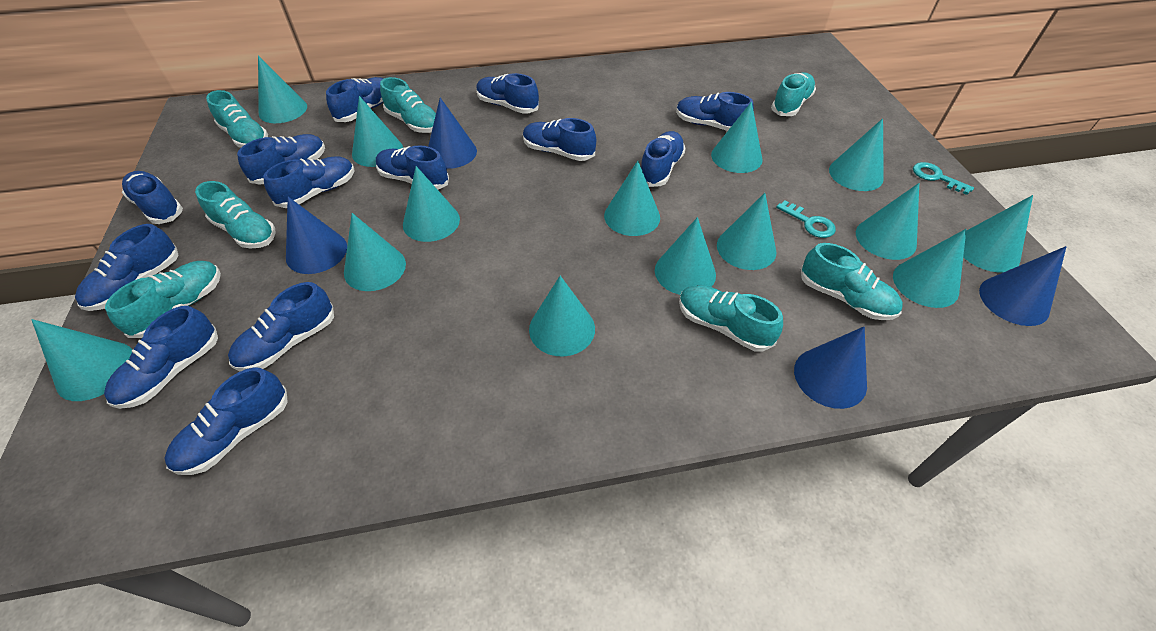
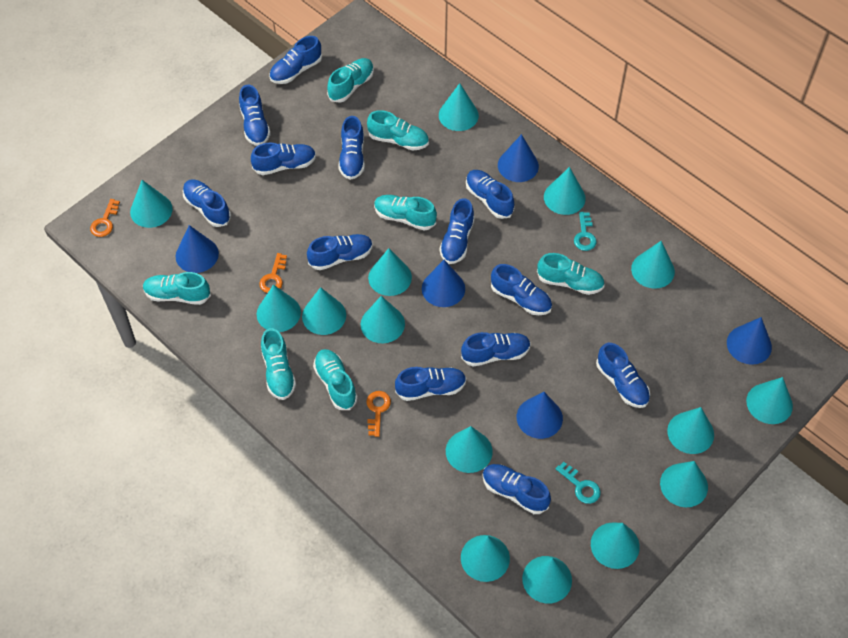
blue cone: 4 -> 5
orange key: 0 -> 3
turquoise cone: 14 -> 15

